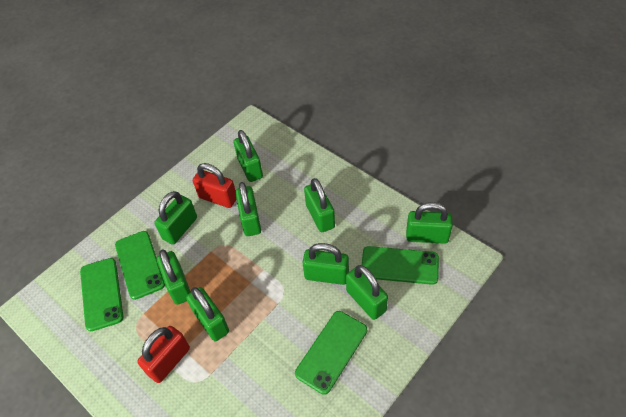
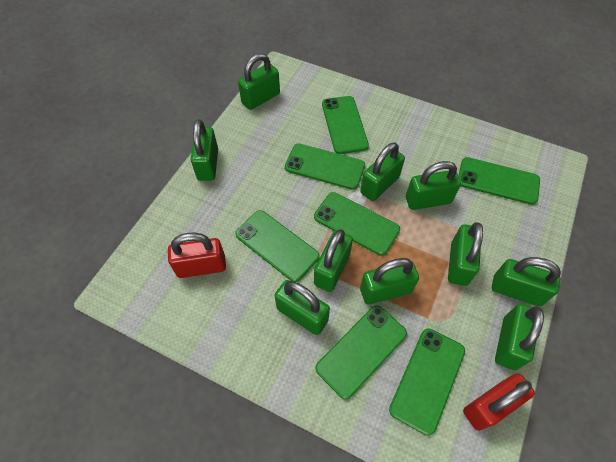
green padlock: 9 -> 10
green phone: 4 -> 7

